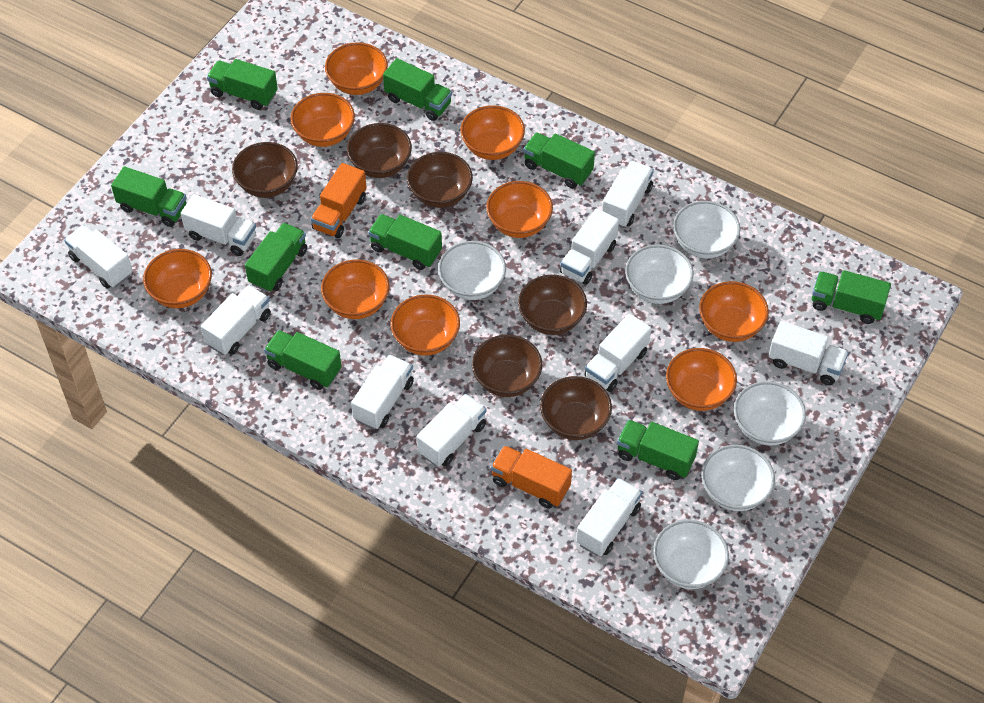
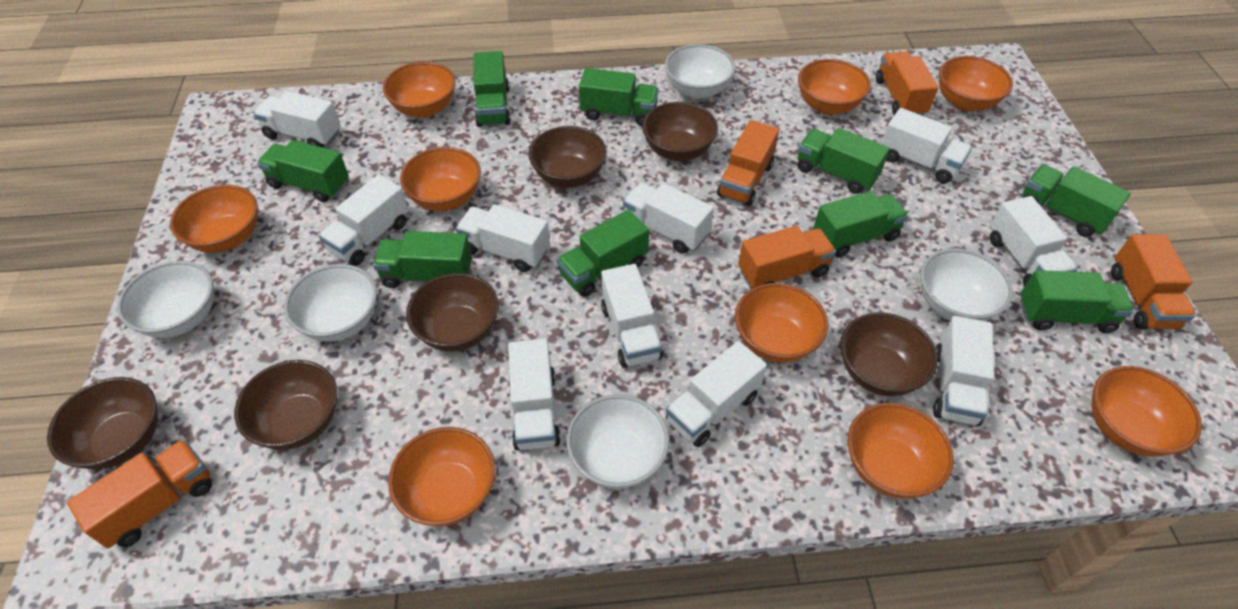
orange truck: 2 -> 5
white bowl: 6 -> 5

